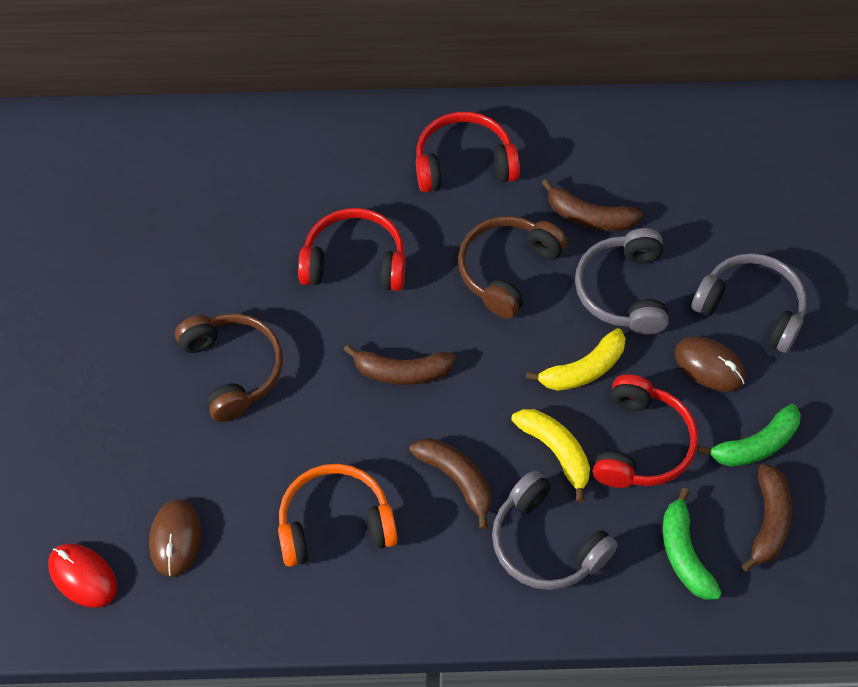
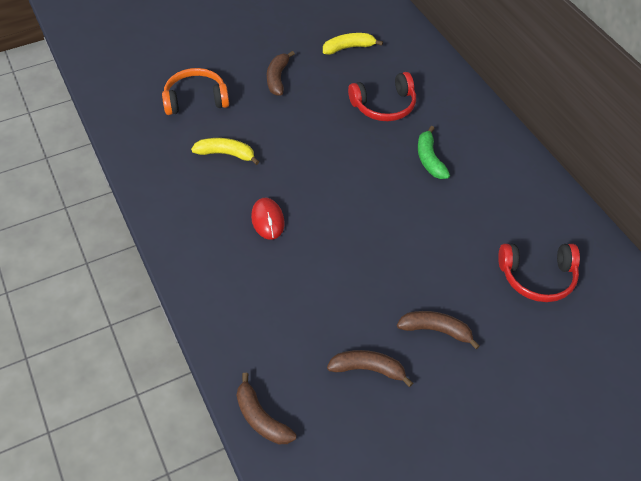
brown headphones: 2 -> 0
brown mouse: 2 -> 0
green banana: 2 -> 1
grey headphones: 3 -> 0
red headphones: 3 -> 2

